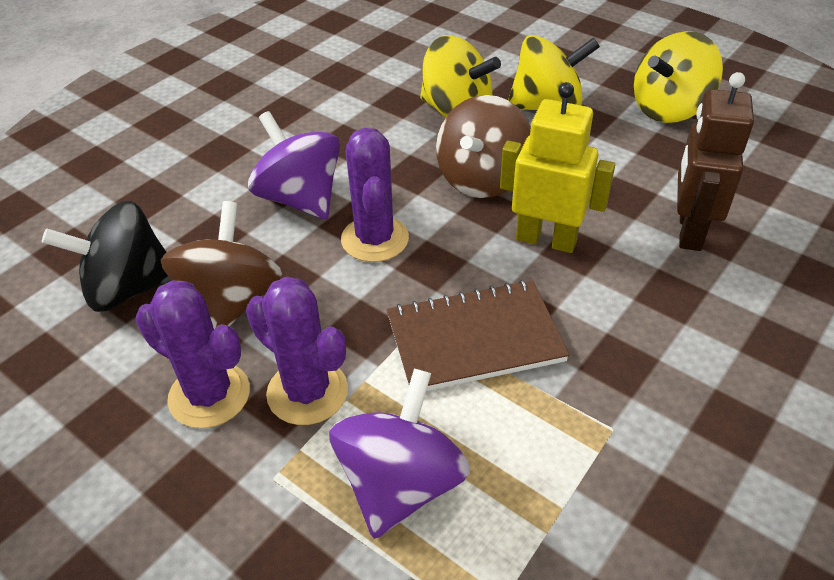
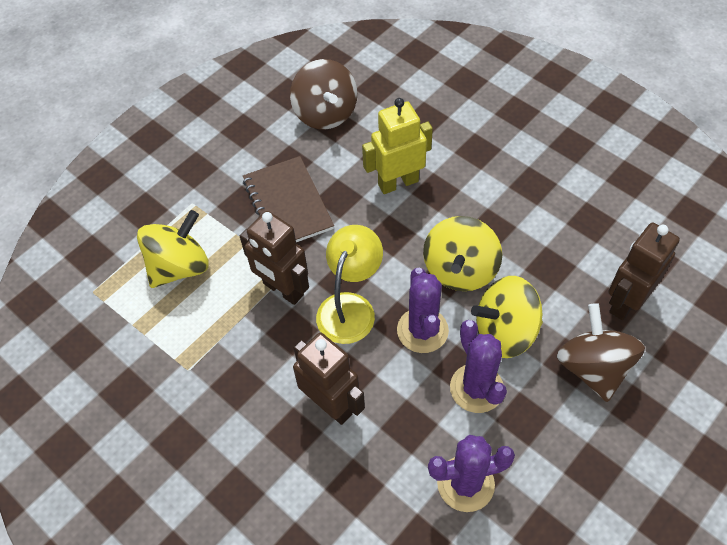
black spinning top: 1 -> 0
brown robot: 1 -> 3
purple spinning top: 2 -> 0
yellow lamp: 0 -> 1

